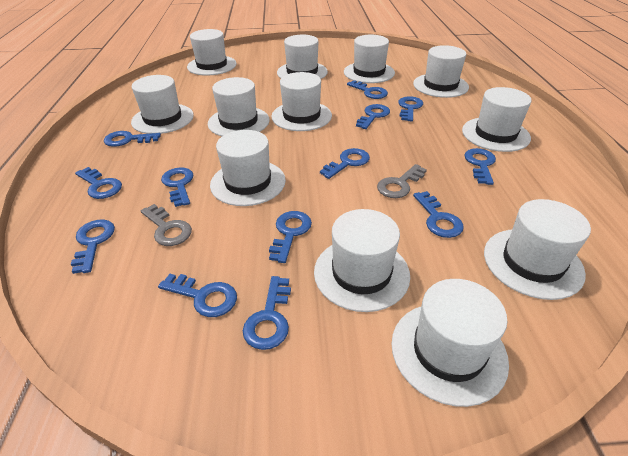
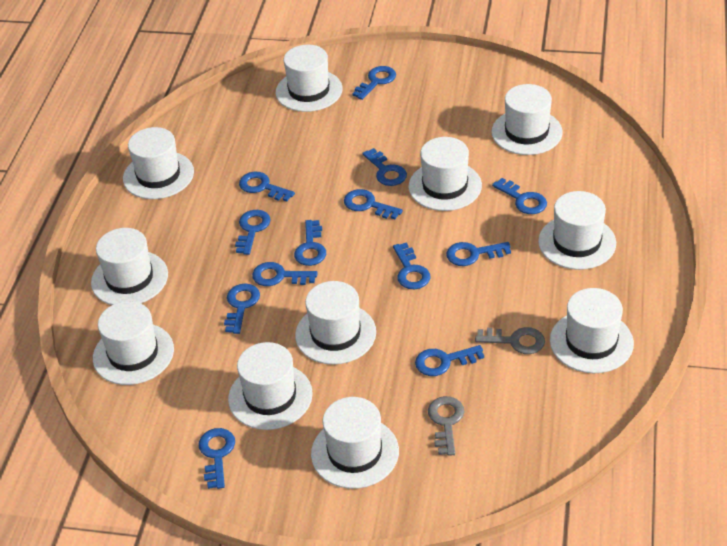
white hat: 12 -> 11

